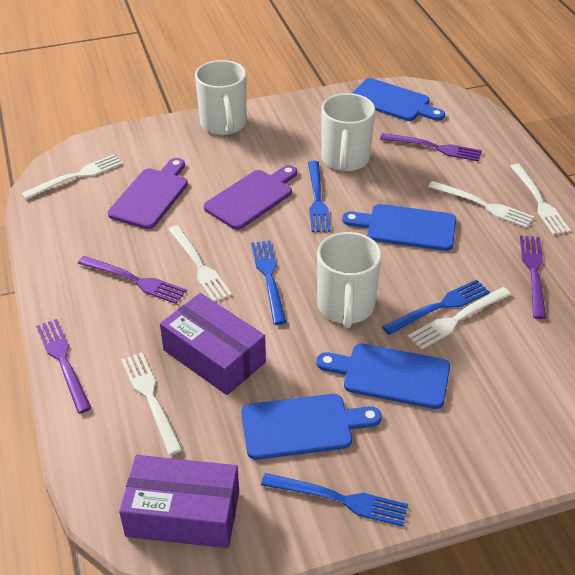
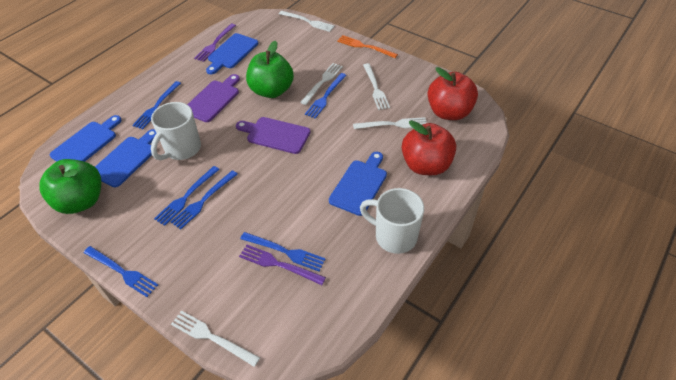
blue fork: 4 -> 6
green apple: 0 -> 2
orange fork: 0 -> 1
purple box: 2 -> 0
purple fork: 4 -> 2
red apple: 0 -> 2
white fork: 6 -> 5
white mug: 3 -> 2

